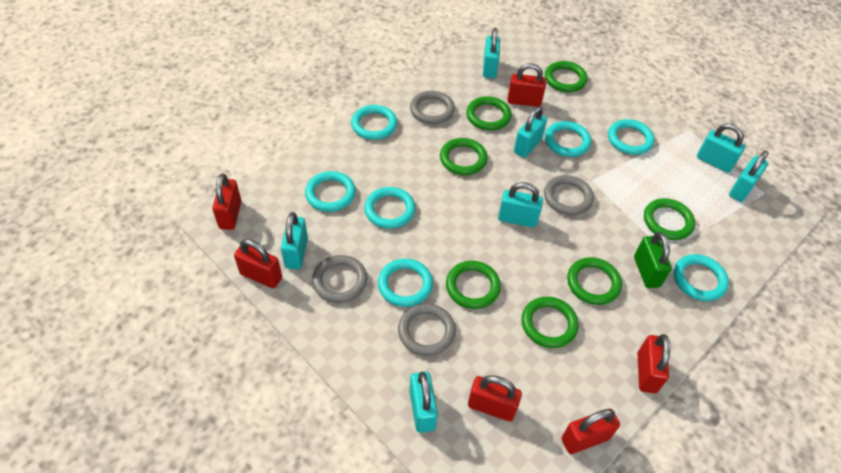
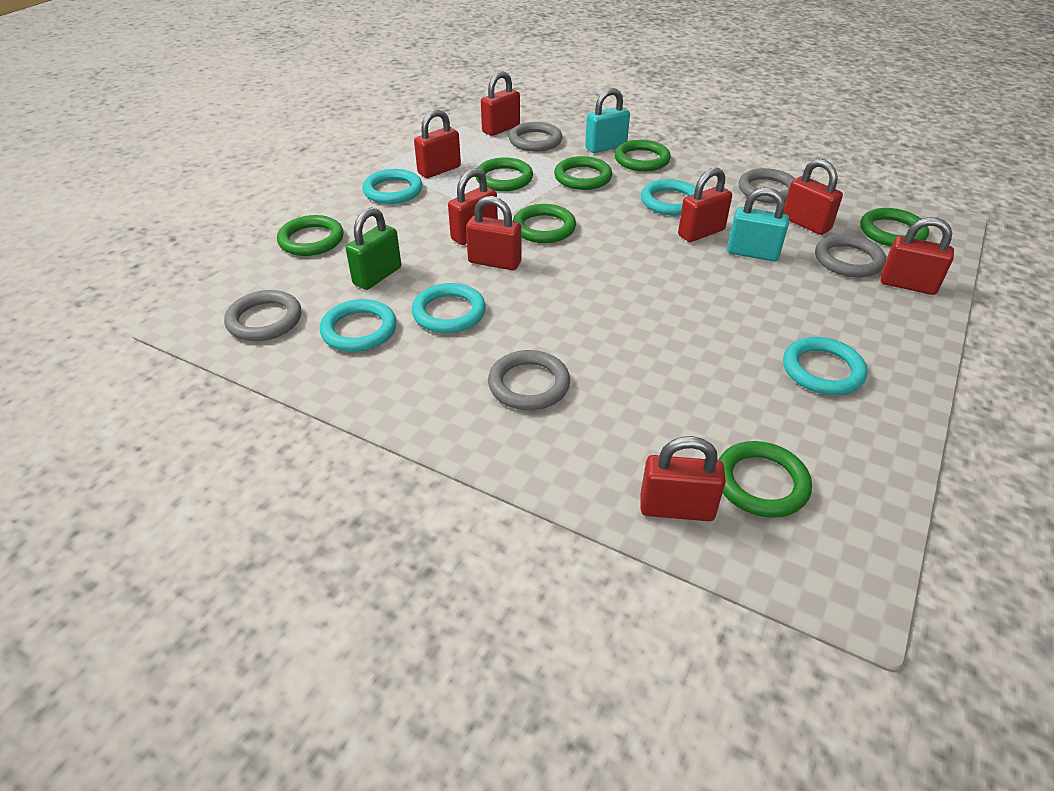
grey ring: 4 -> 5
red padlock: 6 -> 8
turquoise padlock: 7 -> 2
turquoise ring: 7 -> 5

